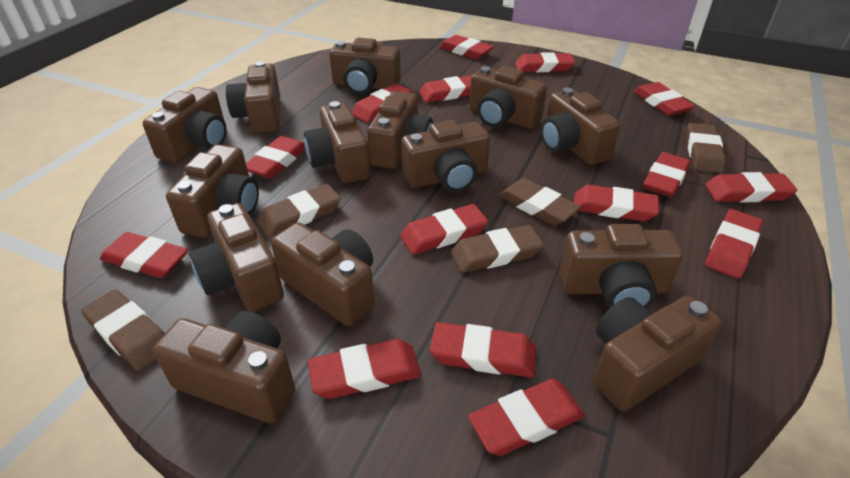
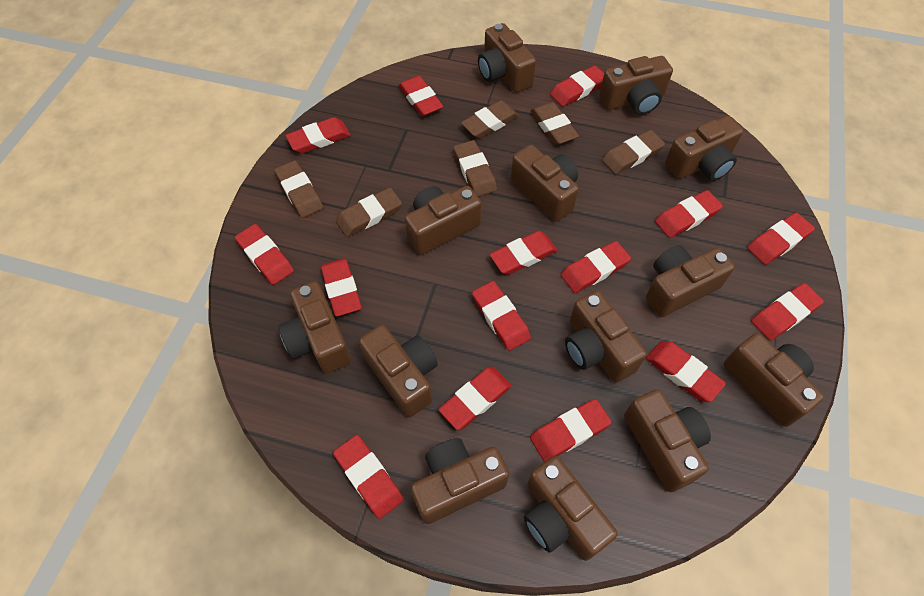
brown camera: 14 -> 13
brown eraser: 5 -> 6

